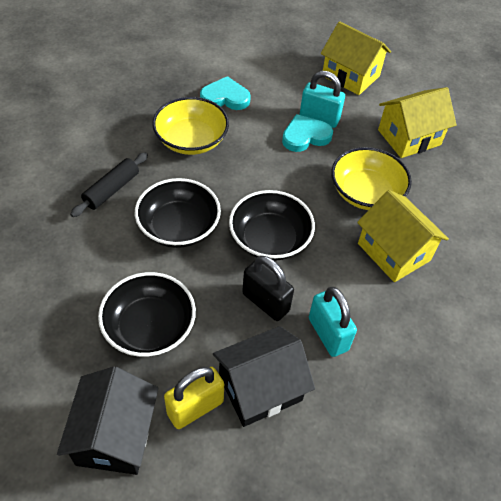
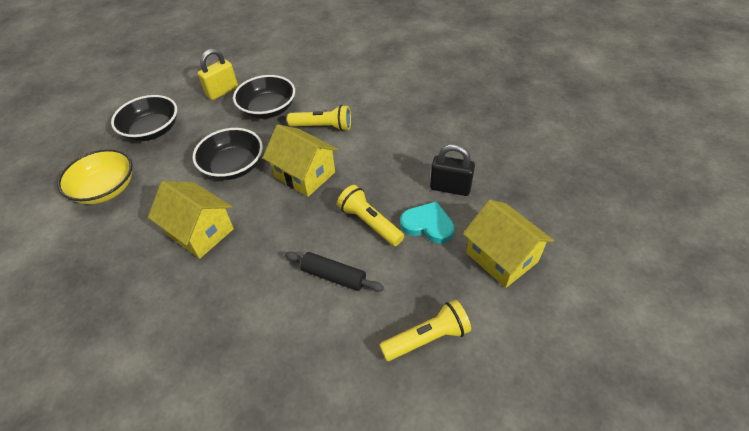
black house: 2 -> 0
turquoise heart: 2 -> 1
turquoise padlock: 2 -> 0
yellow bowl: 2 -> 1
yellow flashlight: 0 -> 3

